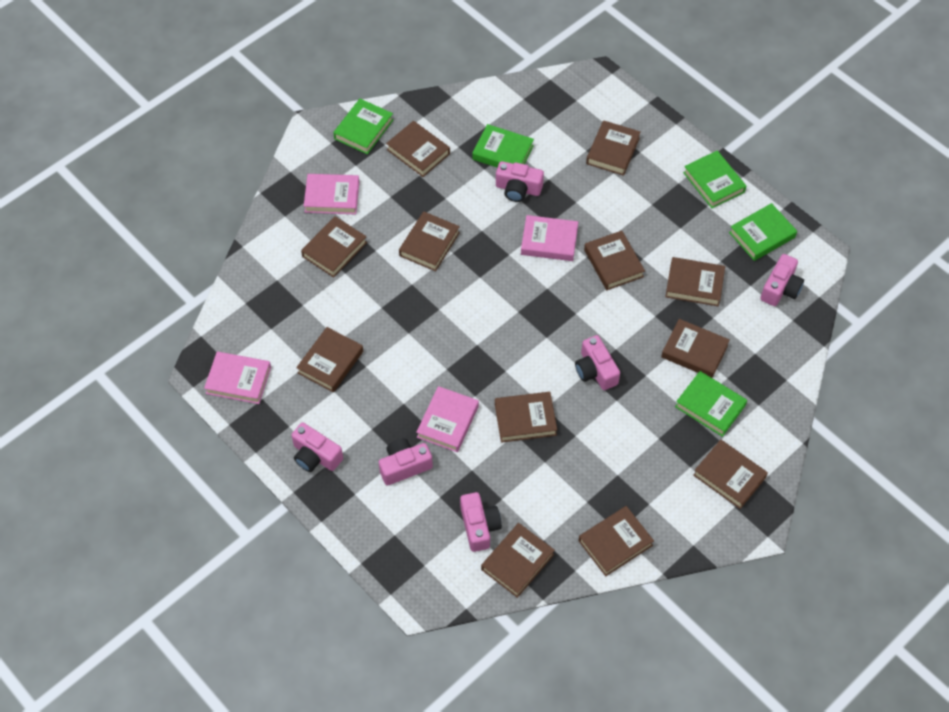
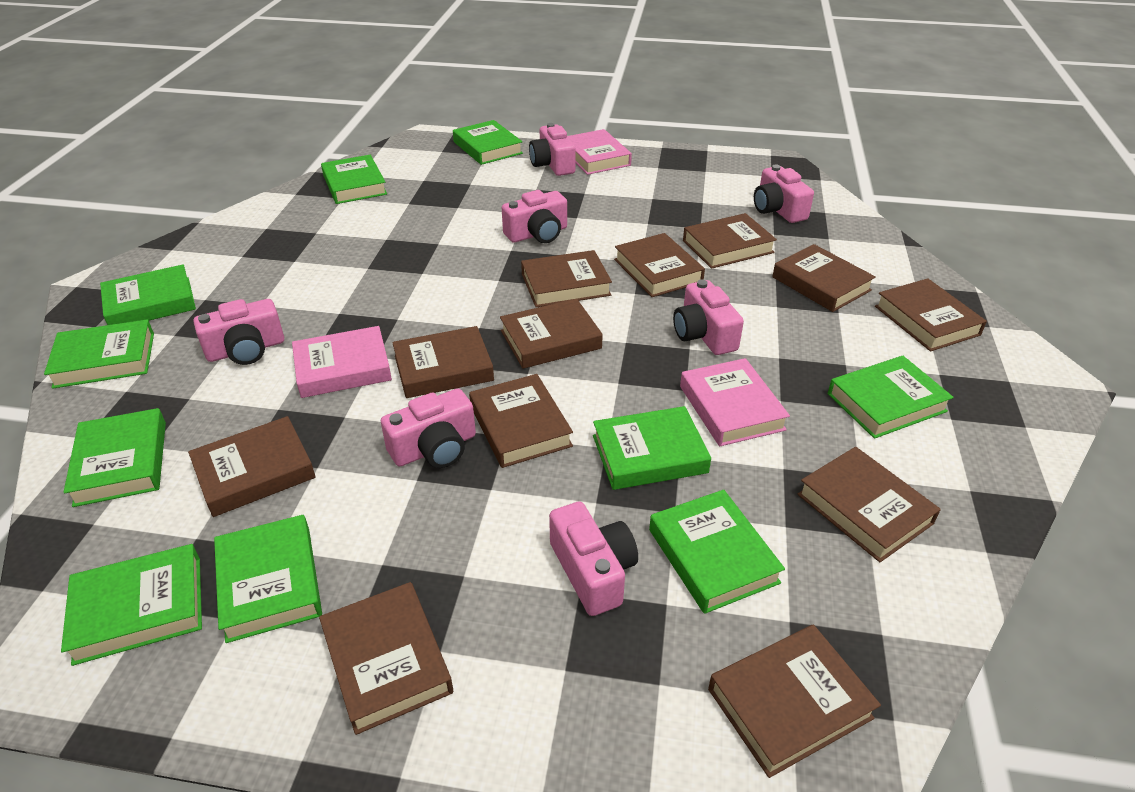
green book: 5 -> 10
pink book: 4 -> 3
pink camera: 6 -> 7

